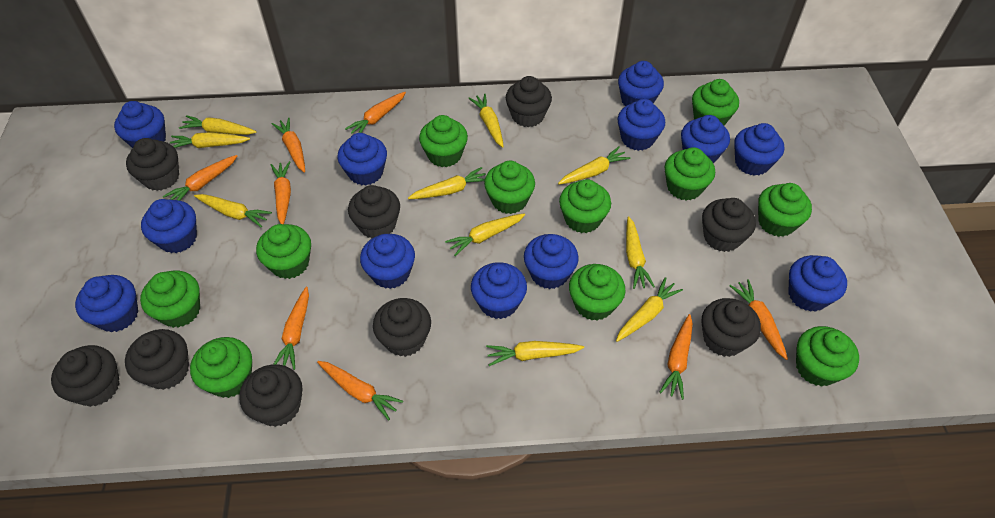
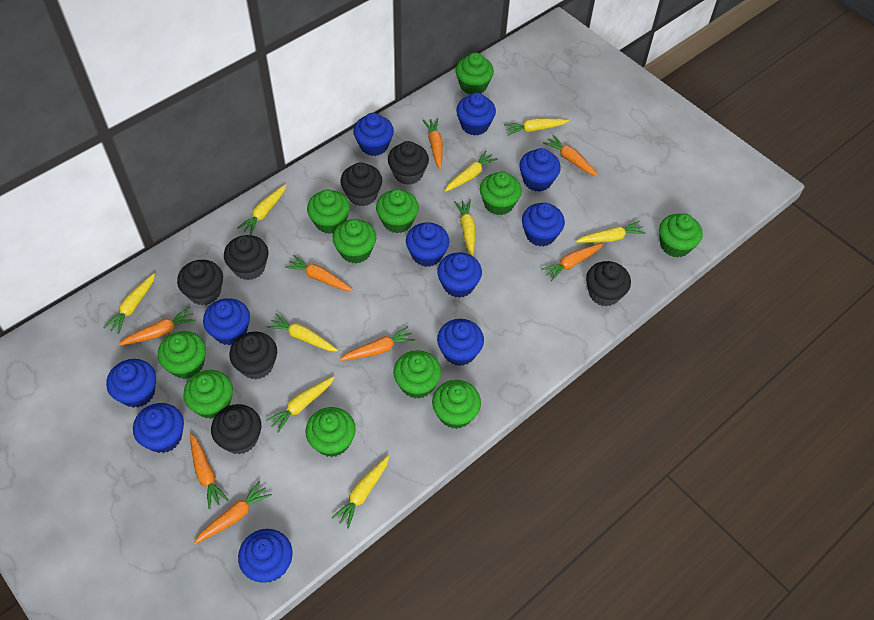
black cupcake: 9 -> 7
blue cupcake: 12 -> 11
yellow carrot: 10 -> 9

